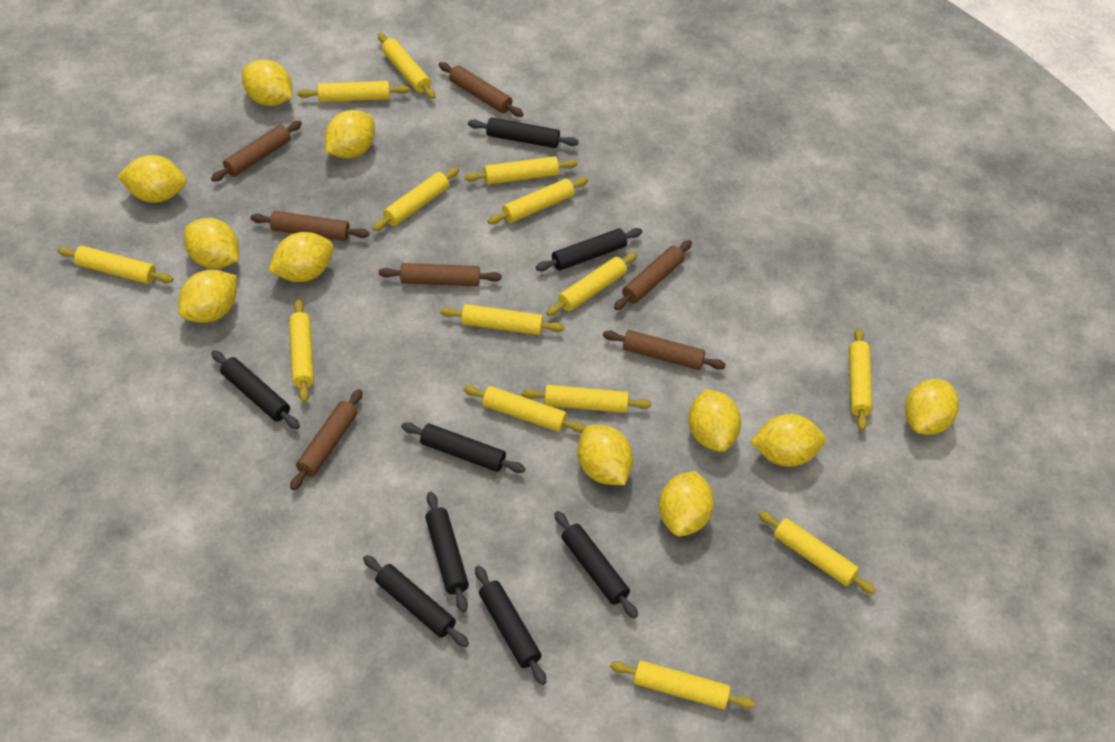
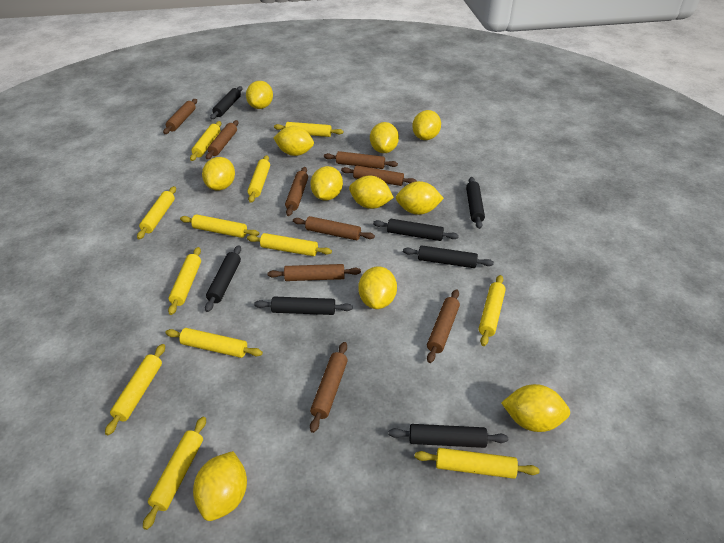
black rolling pin: 8 -> 7
brown rolling pin: 7 -> 9
yellow rolling pin: 14 -> 12

